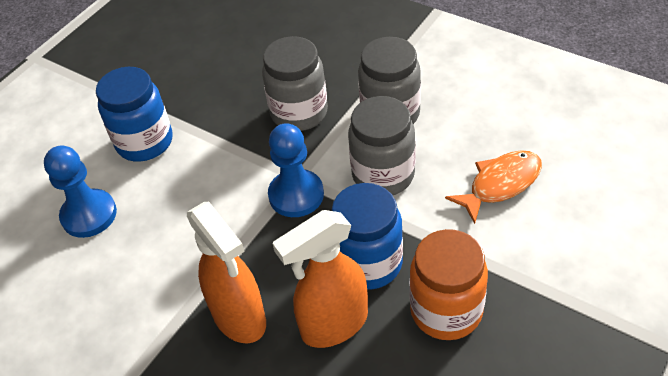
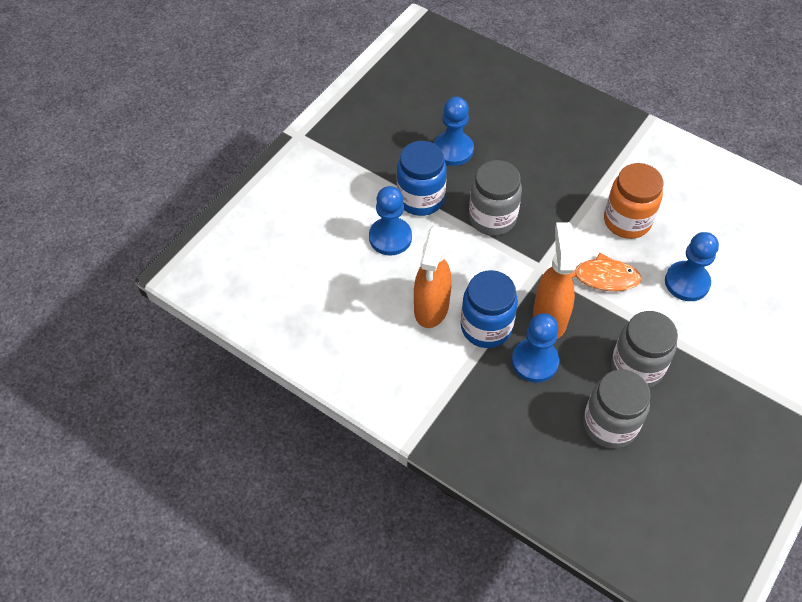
blue pawn: 2 -> 4

